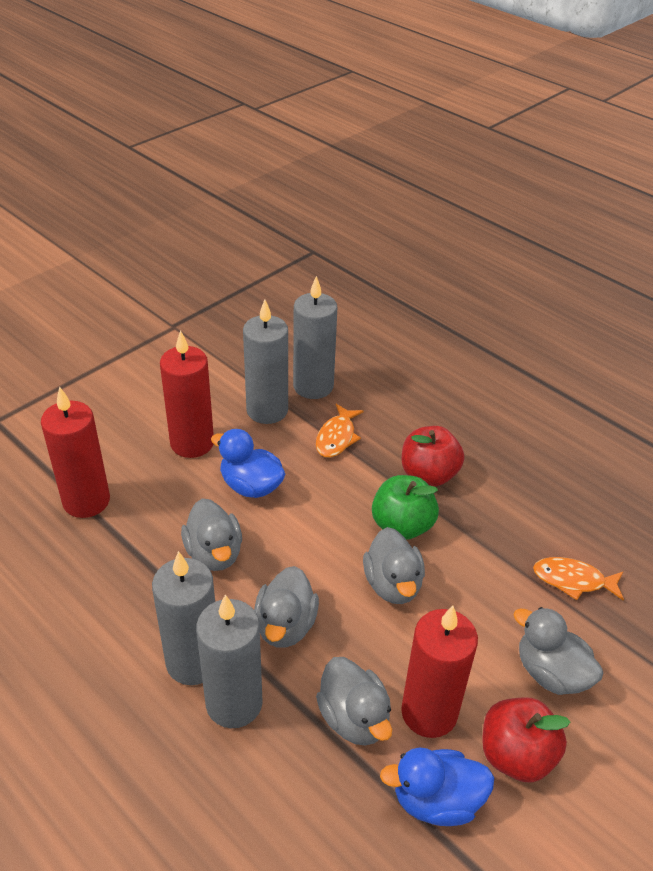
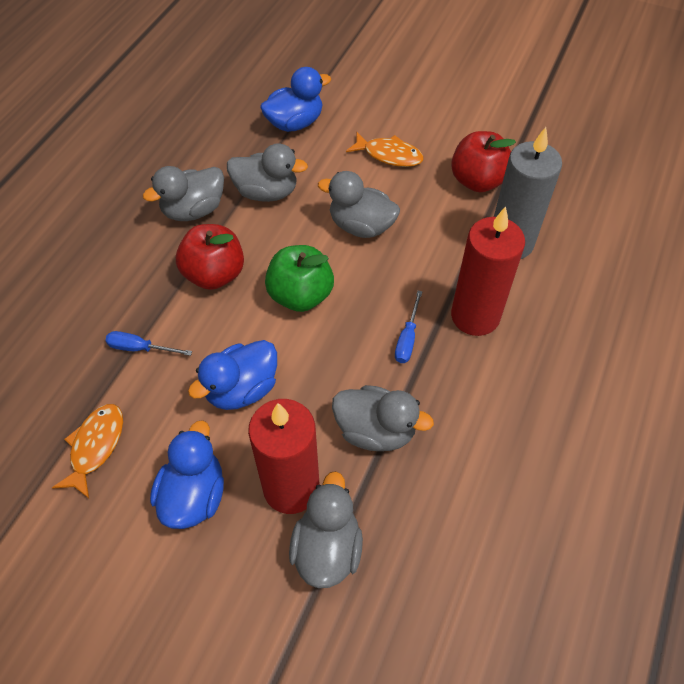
blue duck: 2 -> 3
blue screwdriver: 0 -> 2
grey candle: 4 -> 1
red candle: 3 -> 2

